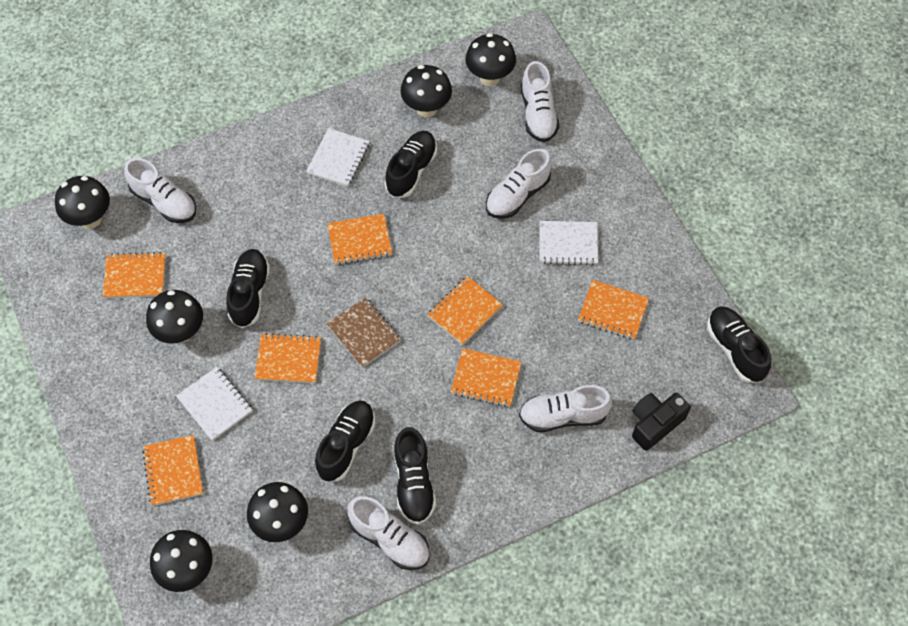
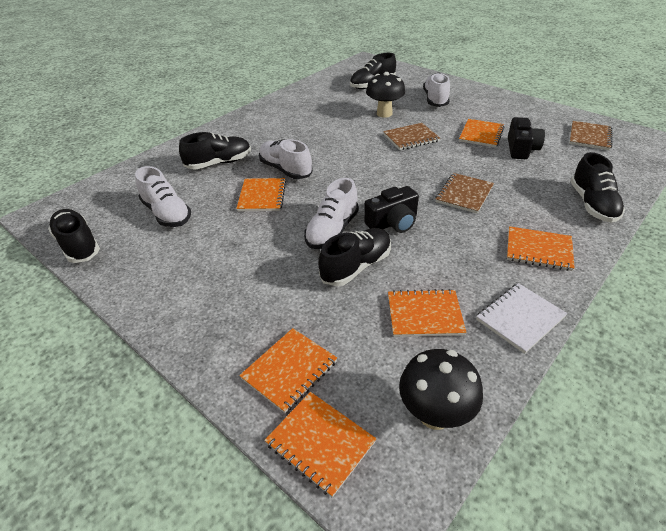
black camera: 1 -> 2
black mushroom: 6 -> 2
brown notebook: 1 -> 3
orange notebook: 7 -> 6
white notebook: 3 -> 1
white shoe: 5 -> 4

